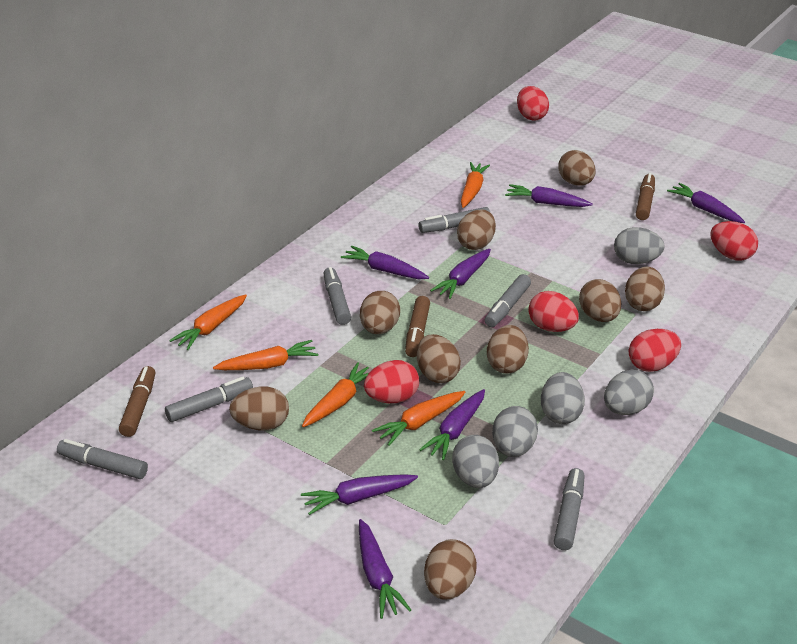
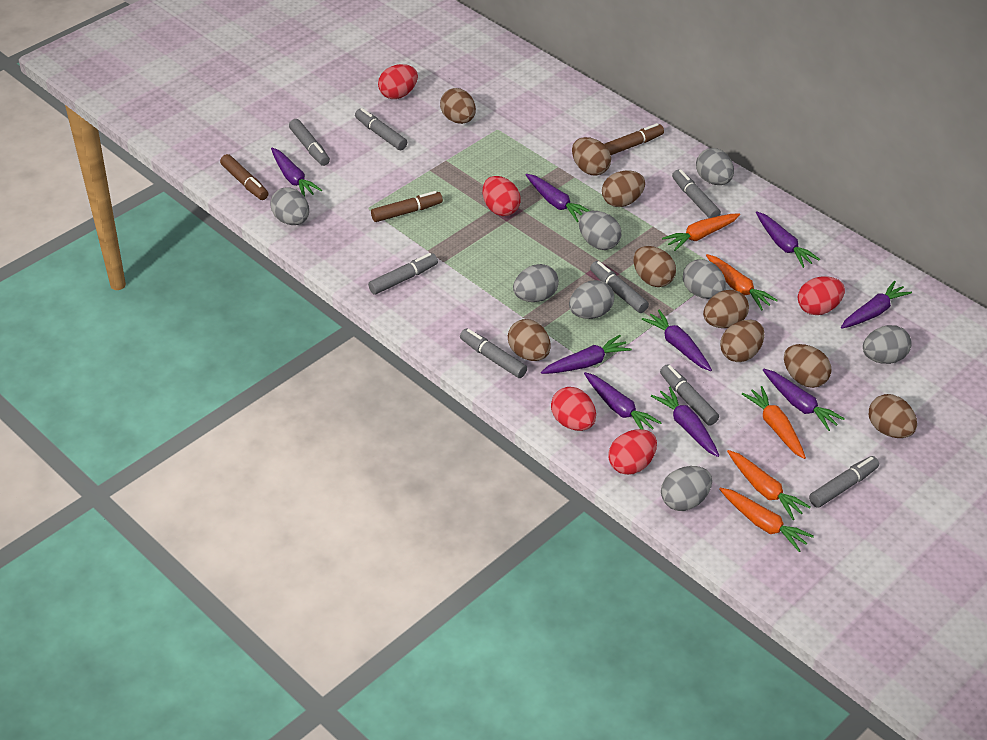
grey egg: 5 -> 8
grey marker: 6 -> 8
purple carrot: 7 -> 9

